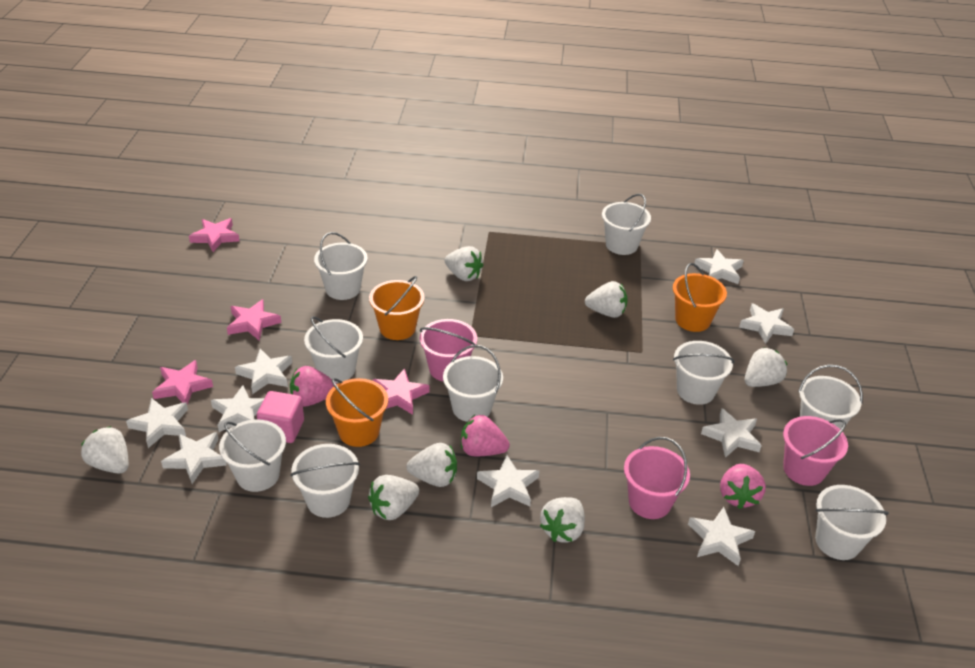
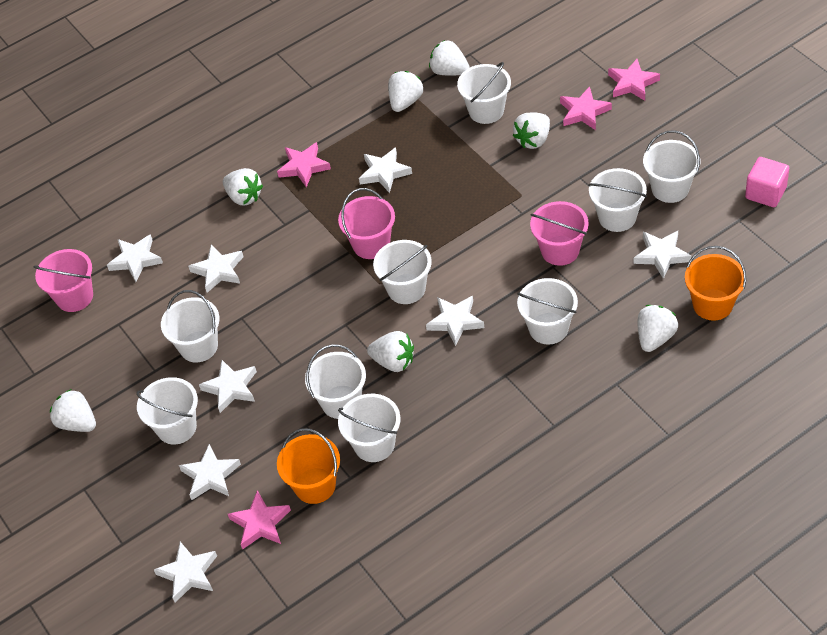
orange bucket: 3 -> 2
pink strawberry: 3 -> 0
white star: 9 -> 8

